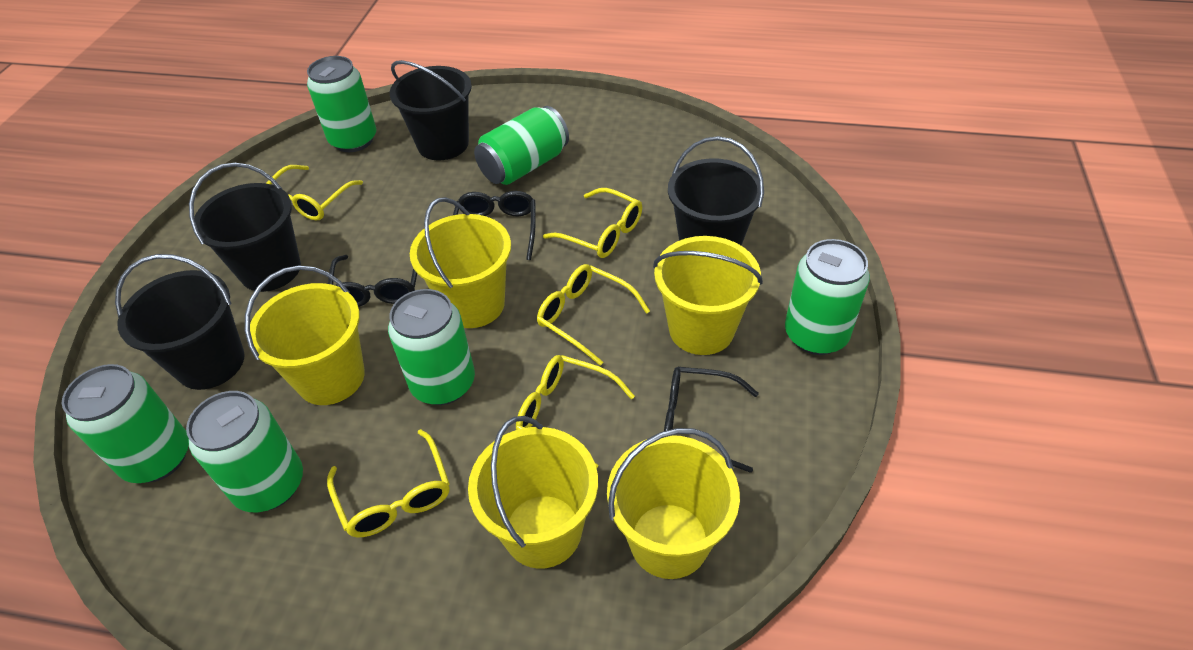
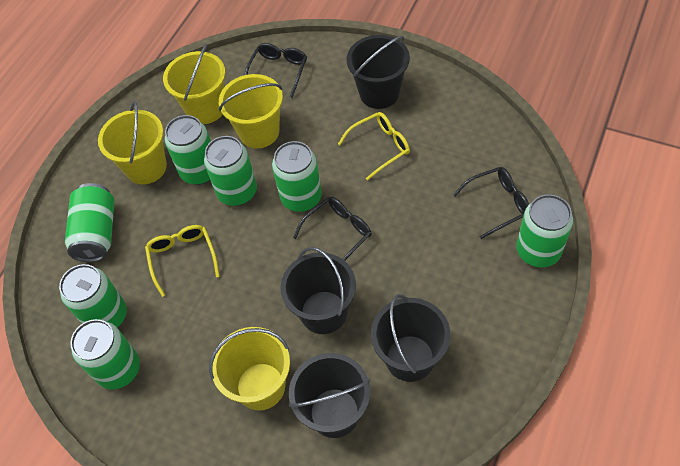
green can: 6 -> 7
yellow bucket: 5 -> 4
yellow glasses: 5 -> 2

